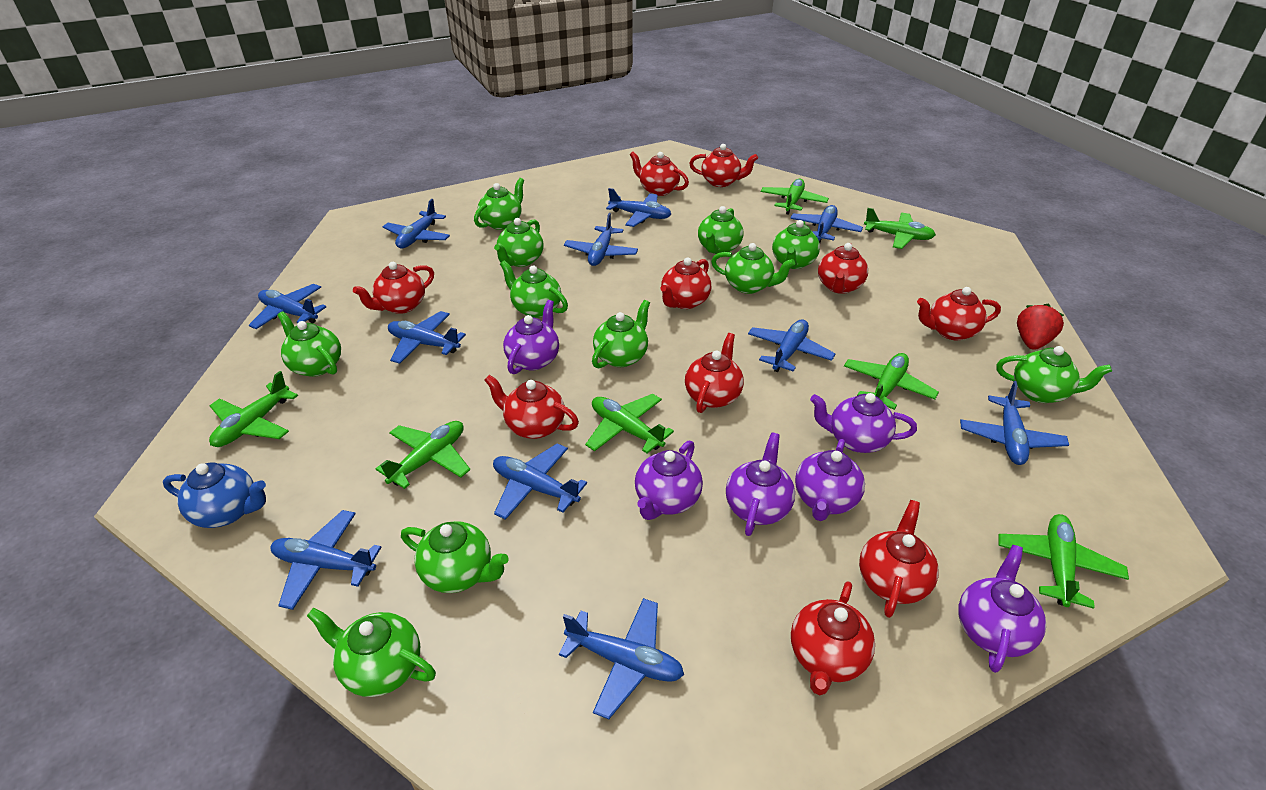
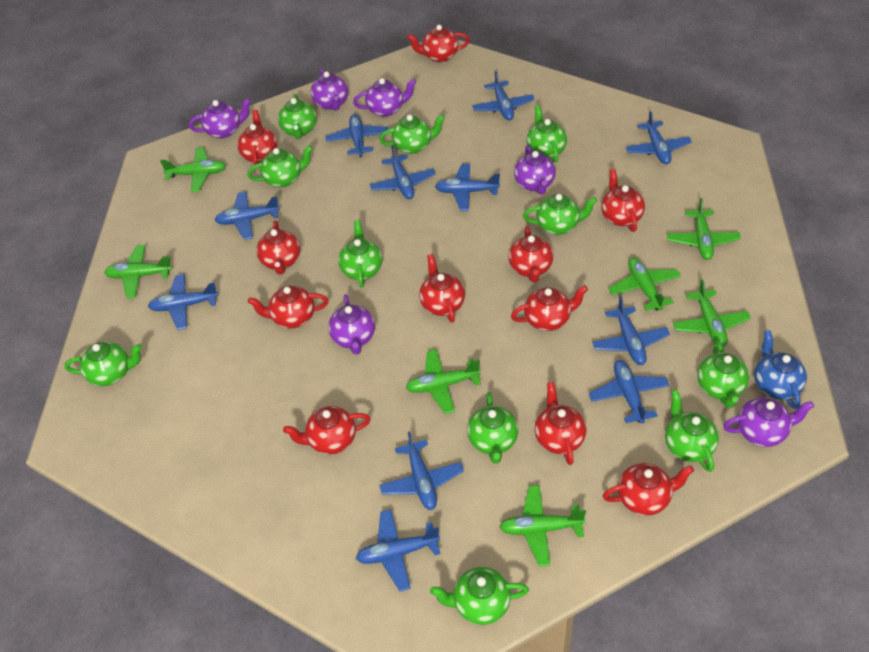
red strawberry: 1 -> 0
red teapot: 10 -> 11

